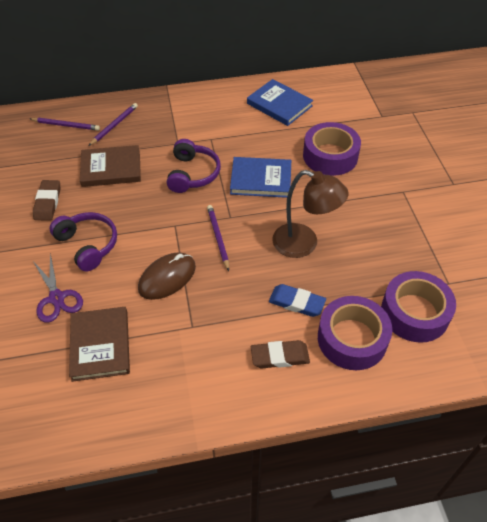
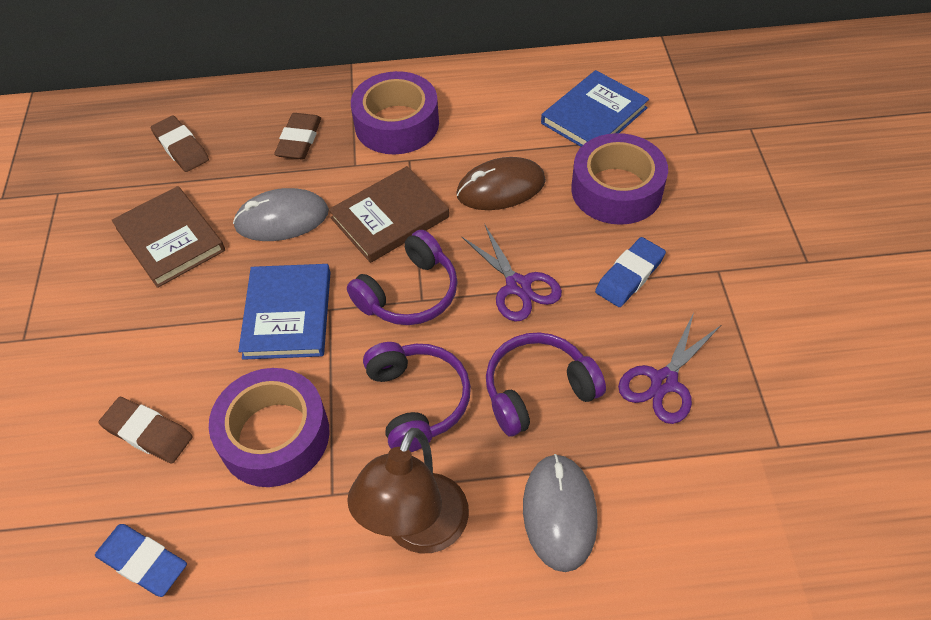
blue eraser: 1 -> 2
brown eraser: 2 -> 3
grey mouse: 0 -> 2
purple headphones: 2 -> 3
purple pencil: 3 -> 0
purple scissors: 1 -> 2

